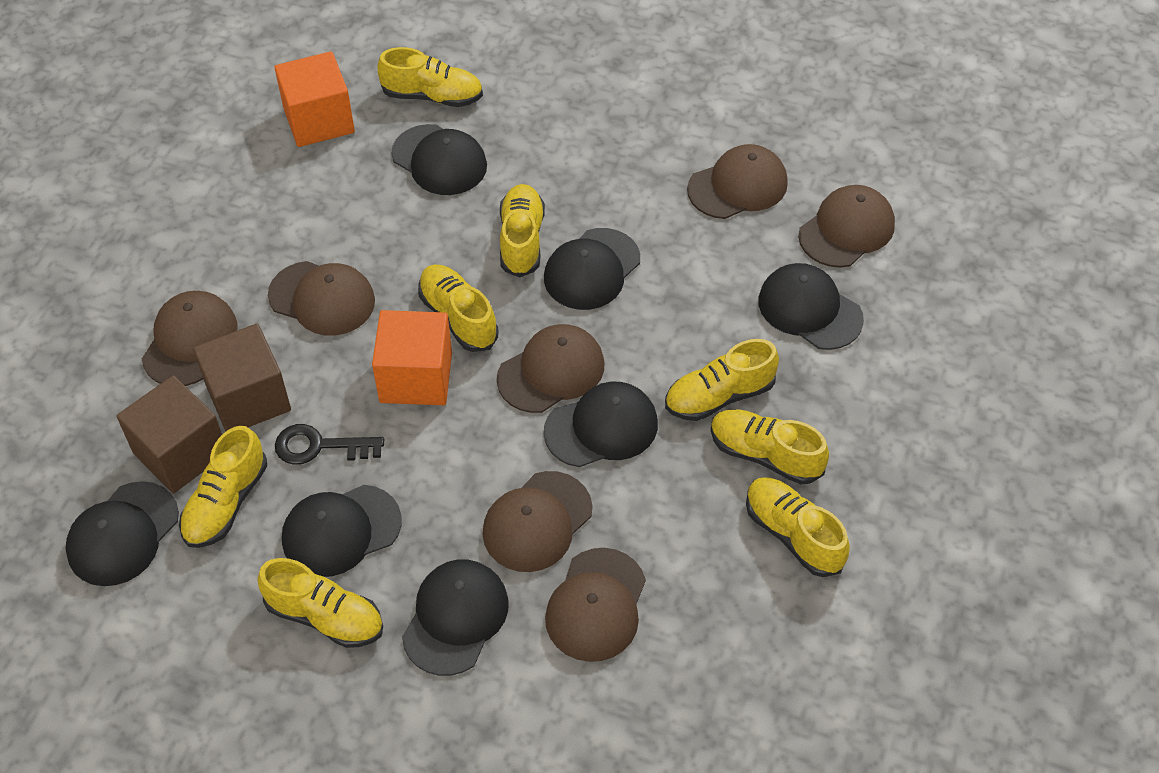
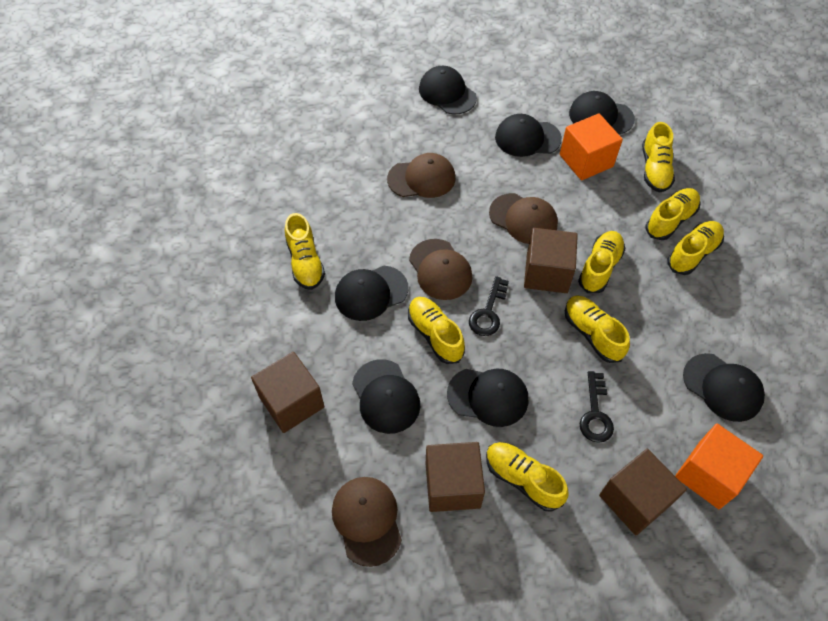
black key: 1 -> 2
brown cap: 7 -> 4
brown cube: 2 -> 4

